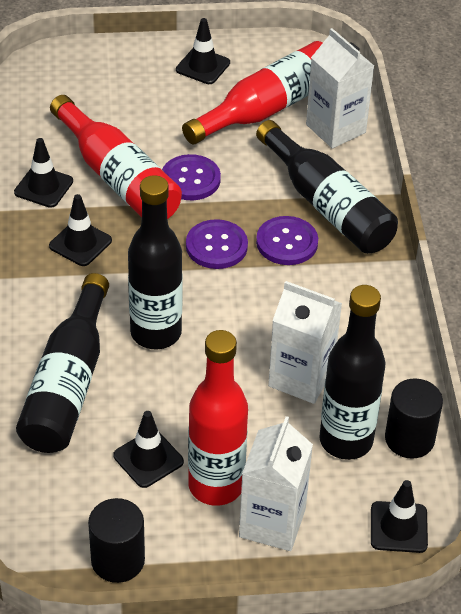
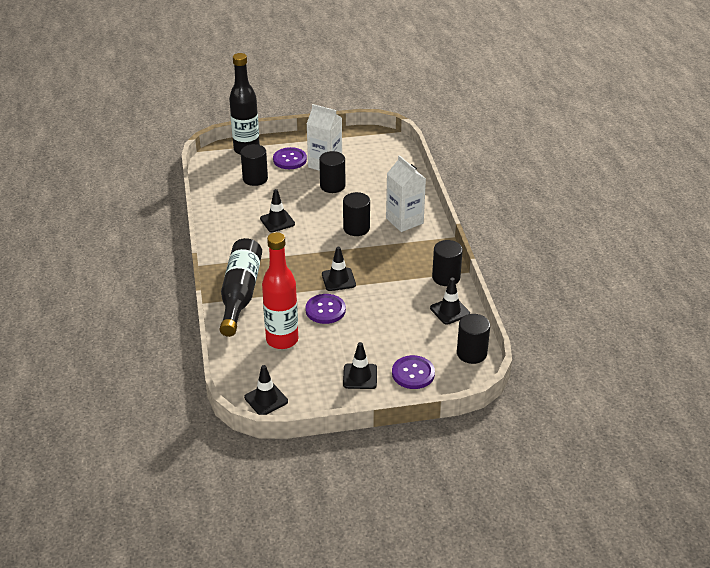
black bottle: 4 -> 2
black cylinder: 2 -> 5
red bottle: 3 -> 1
white carton: 3 -> 2

